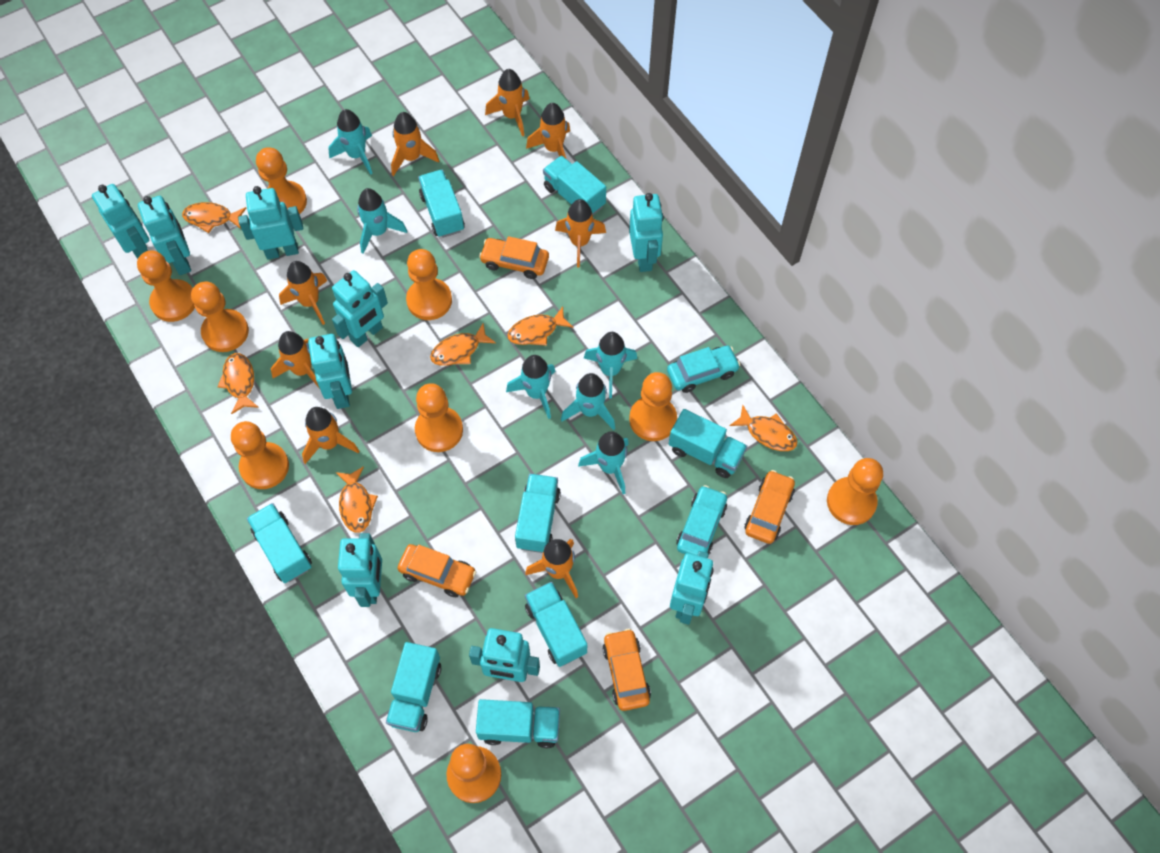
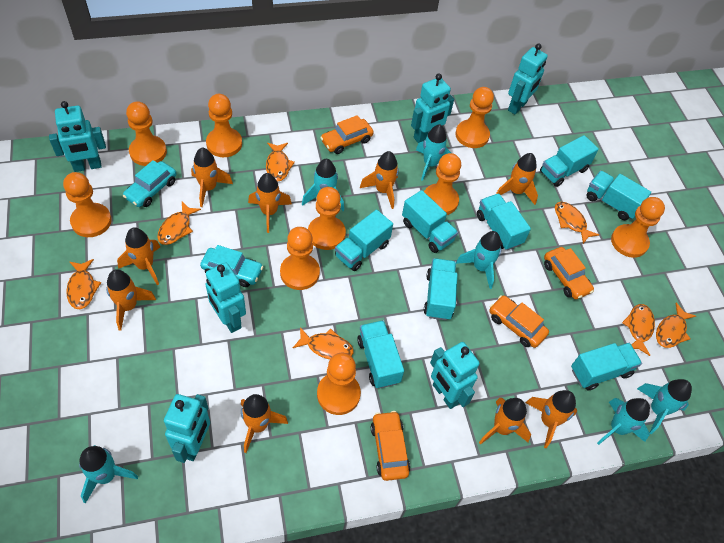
orange fish: 6 -> 7
orange rocket: 8 -> 9
turquoise robot: 9 -> 6

